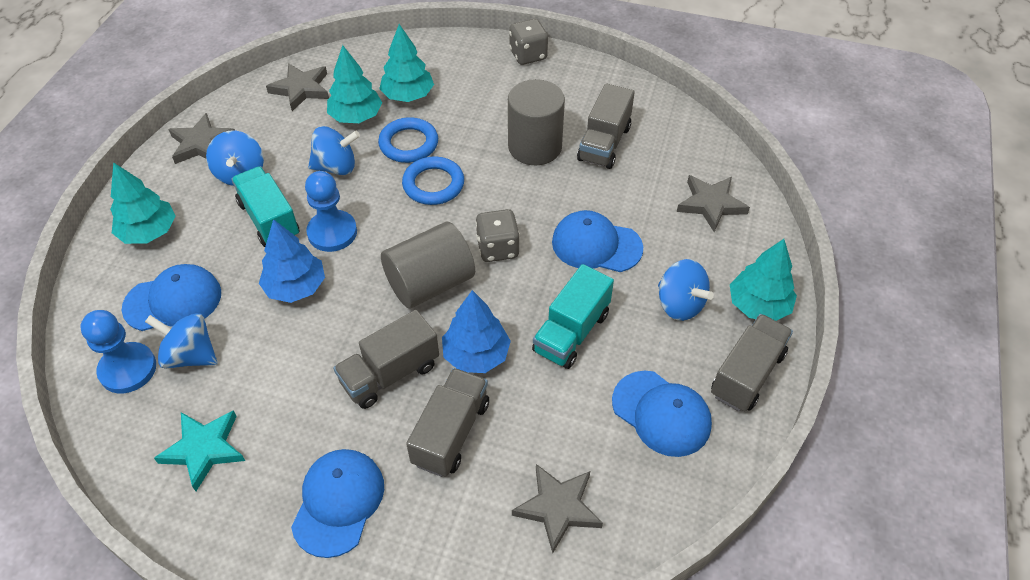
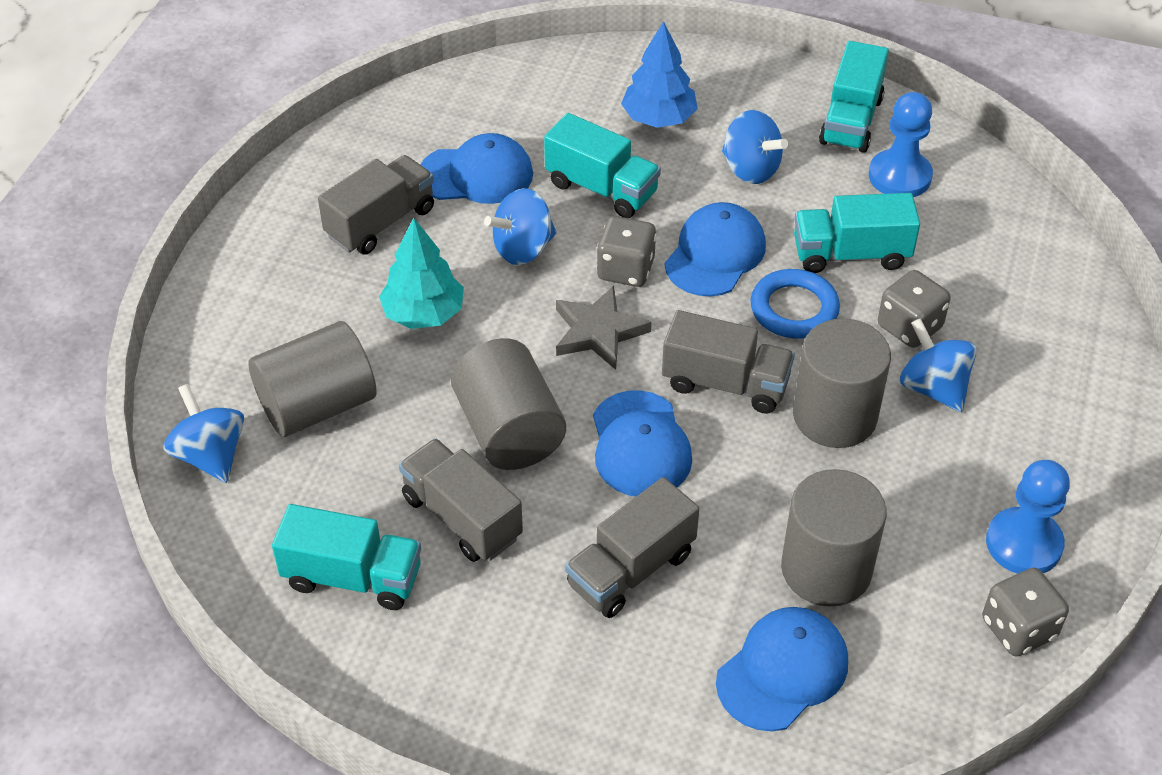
blue ring: 2 -> 1
blue tree: 2 -> 1
grey cylinder: 2 -> 4
grey dice: 2 -> 3
grey star: 4 -> 1
turquoise star: 1 -> 0
turquoise tree: 4 -> 1
turquoise truck: 2 -> 4

